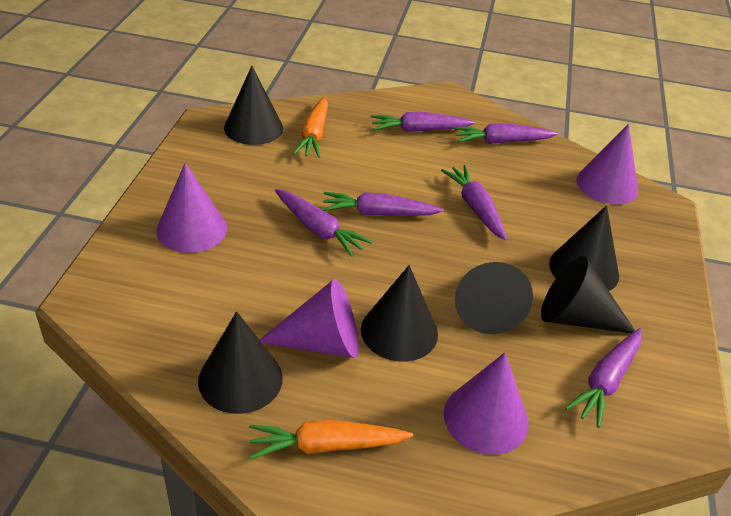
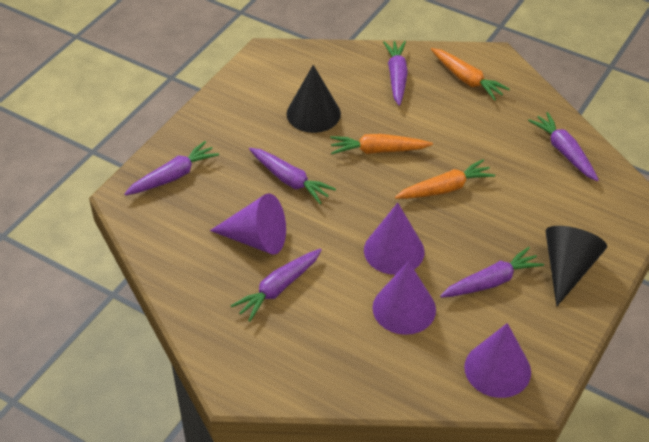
black cone: 6 -> 2
orange carrot: 2 -> 3

